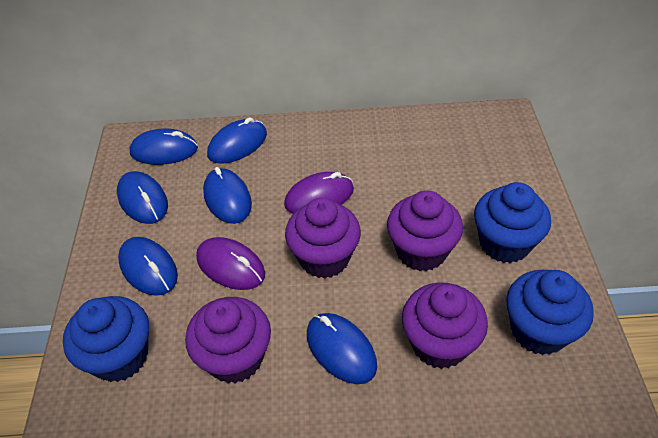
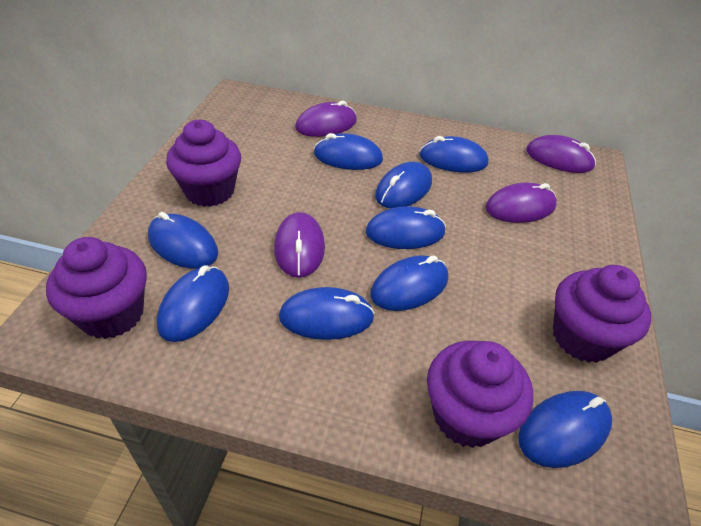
blue cupcake: 3 -> 0
blue mouse: 6 -> 9
purple mouse: 2 -> 4

